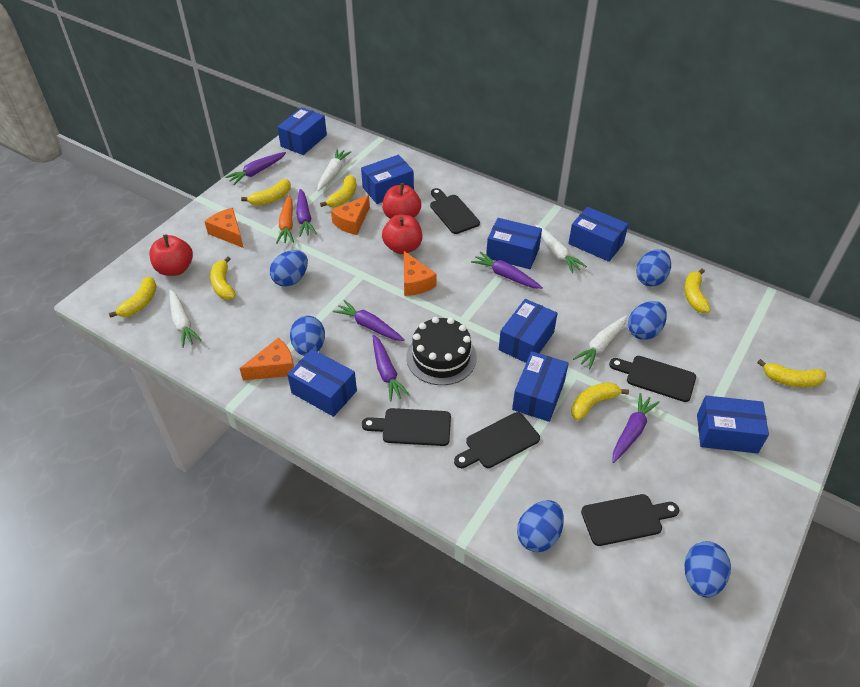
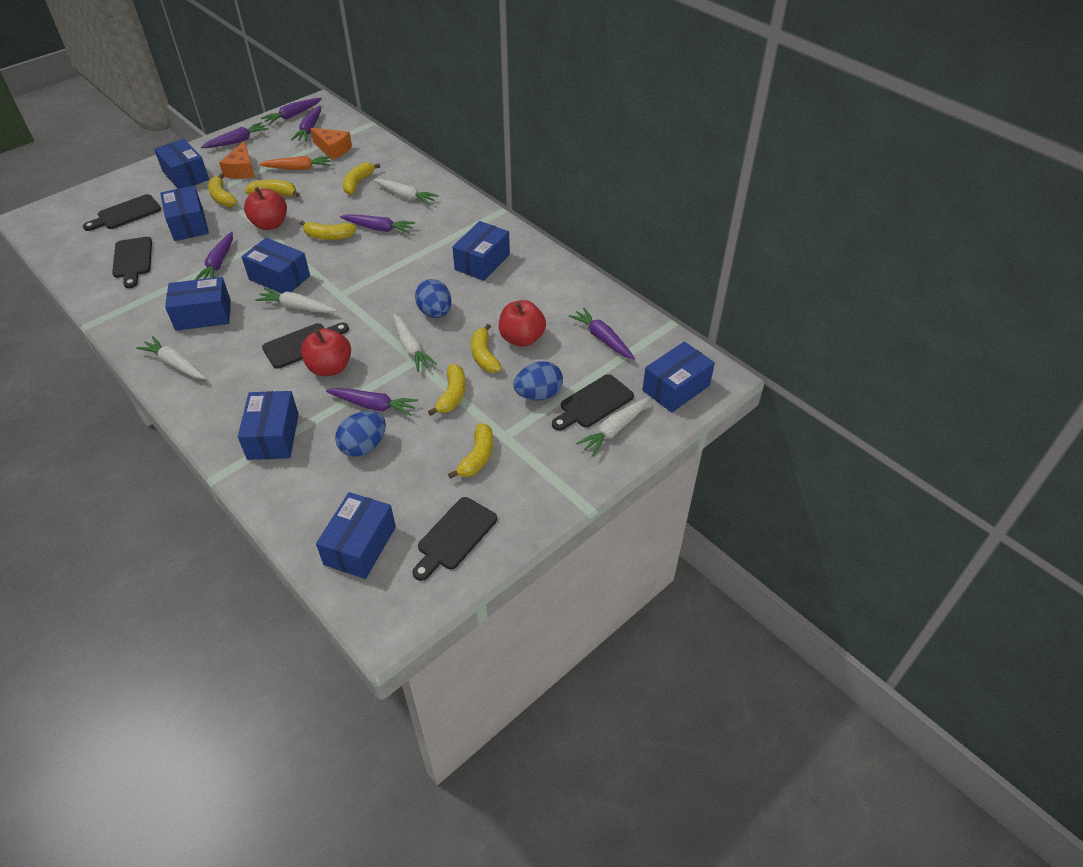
black cake: 1 -> 0
blue egg: 6 -> 3
orange cheese: 4 -> 2
purple carrot: 6 -> 7
white carrot: 4 -> 5

